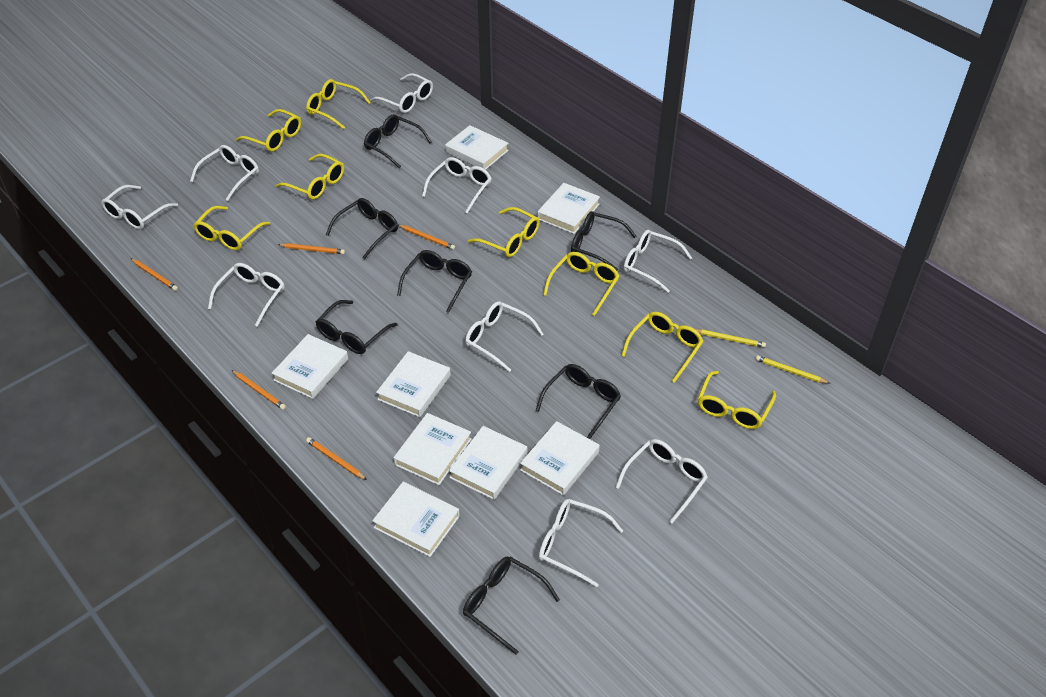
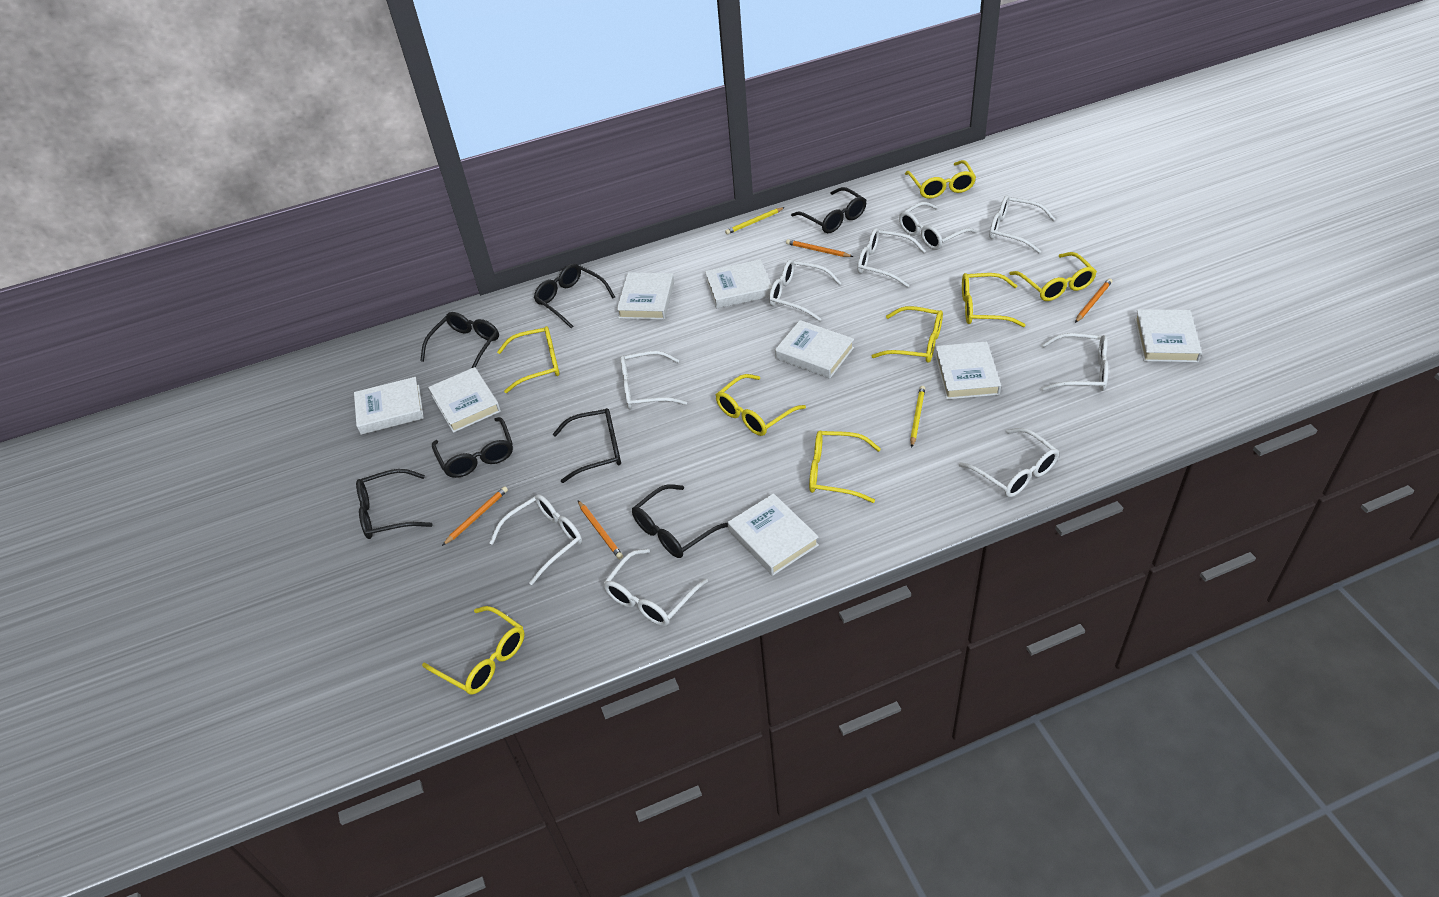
orange pencil: 5 -> 4

